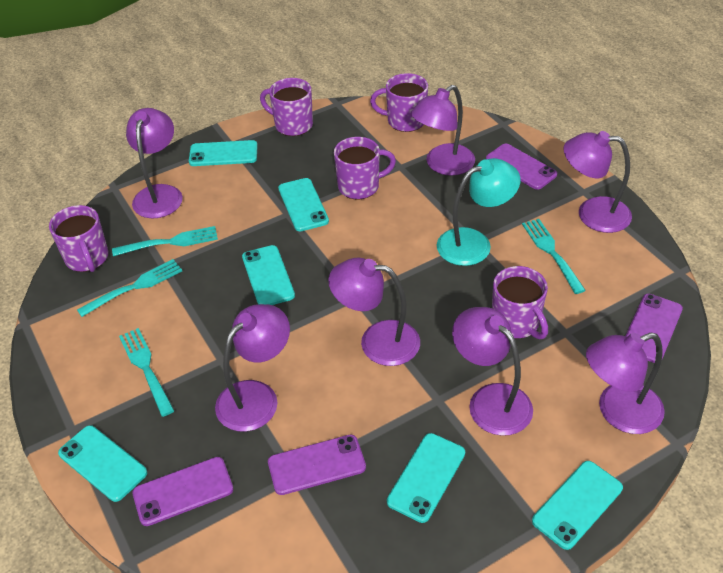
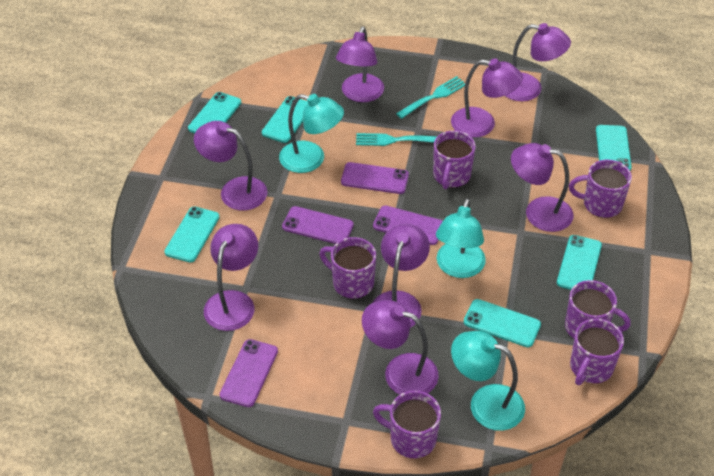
purple lamp: 7 -> 8
purple mug: 5 -> 6
turquoise fork: 4 -> 2
turquoise lamp: 1 -> 3

